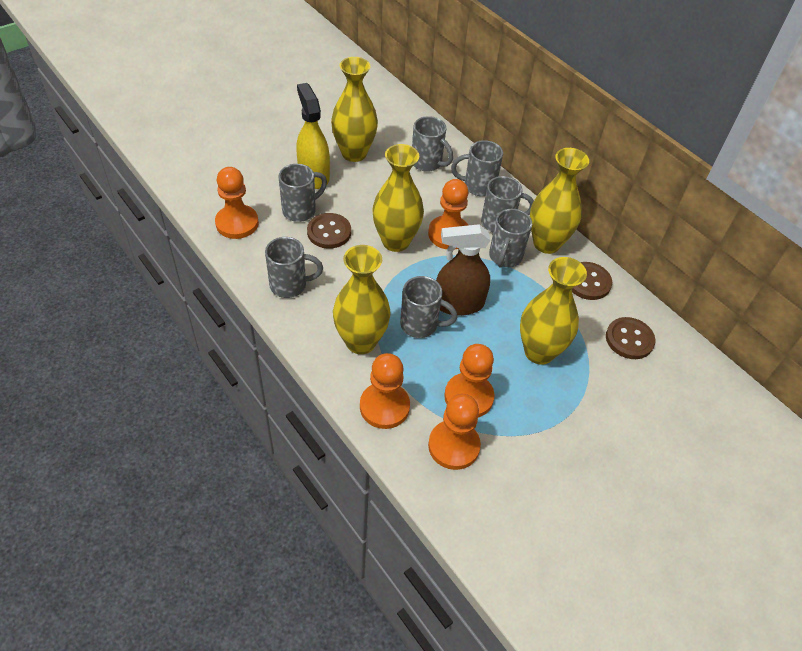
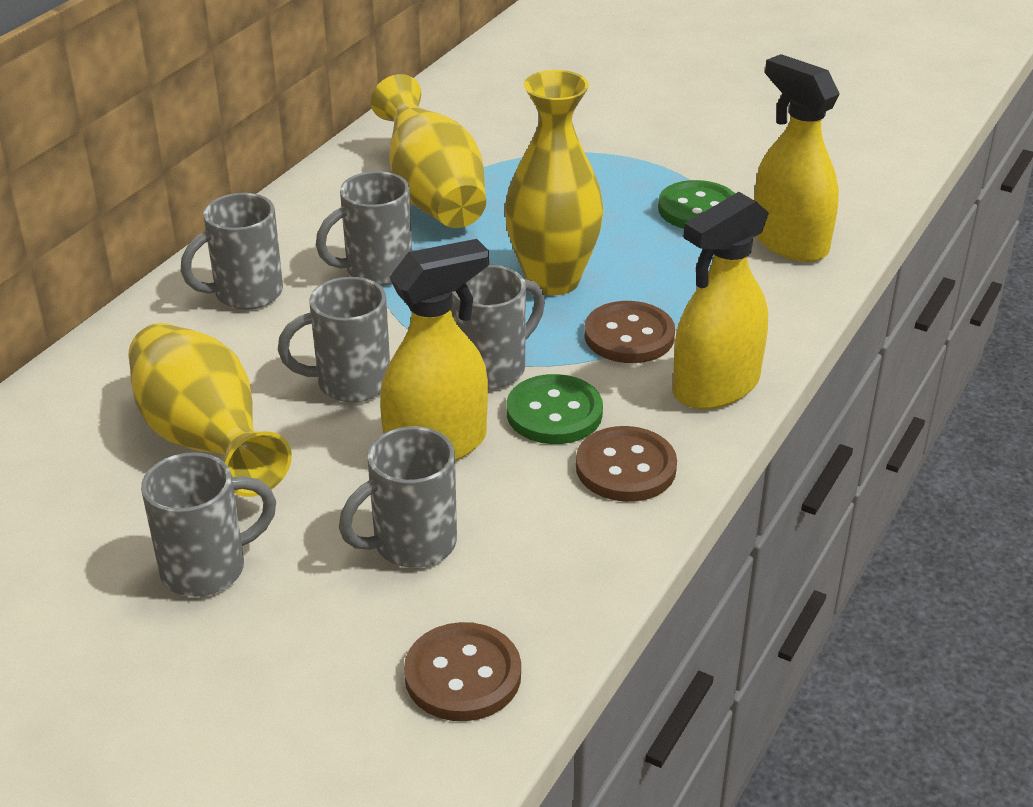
brown spray bottle: 1 -> 0
green button: 0 -> 2
grey mug: 7 -> 6
orange pawn: 5 -> 0
yellow spray bottle: 1 -> 3
yellow vase: 5 -> 3

